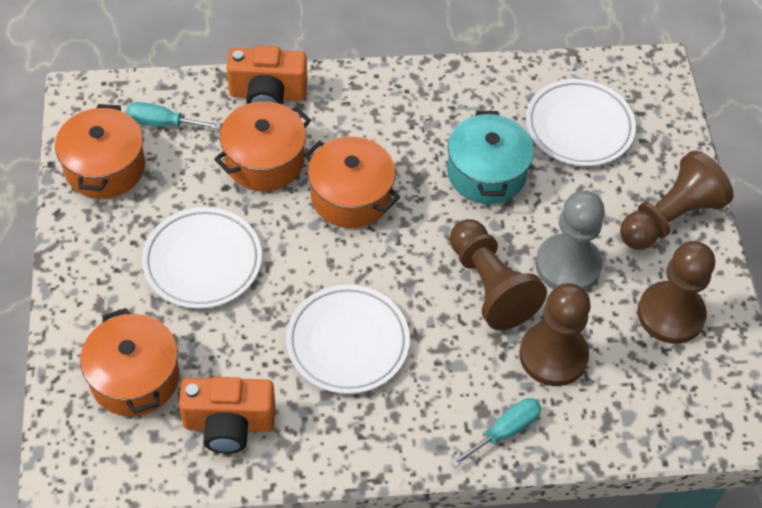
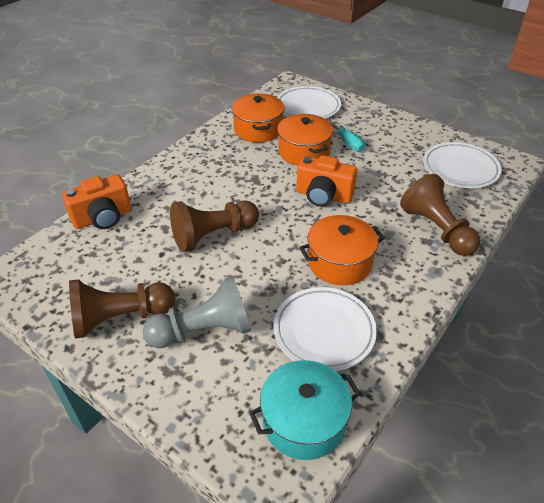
brown pawn: 4 -> 3
orange pot: 4 -> 3
turquoise screwdriver: 2 -> 1

